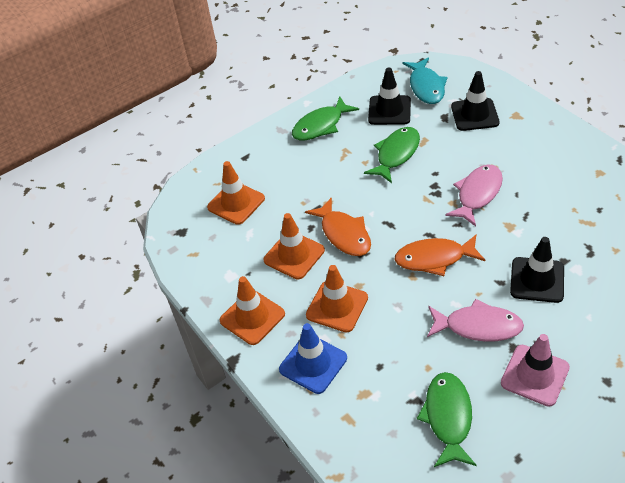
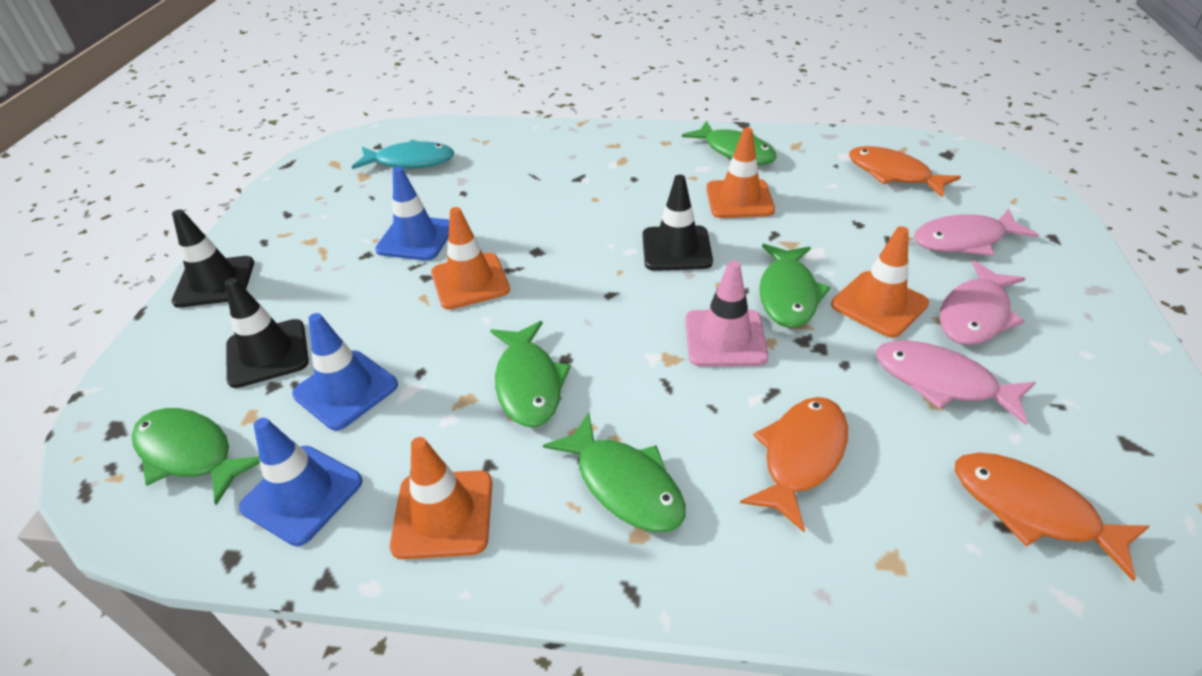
blue traffic cone: 1 -> 3
green fish: 3 -> 5
orange fish: 2 -> 3
pink fish: 2 -> 3

